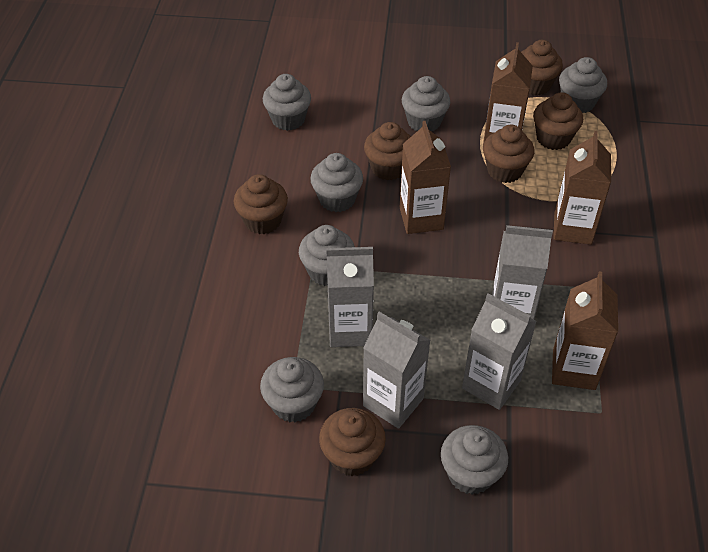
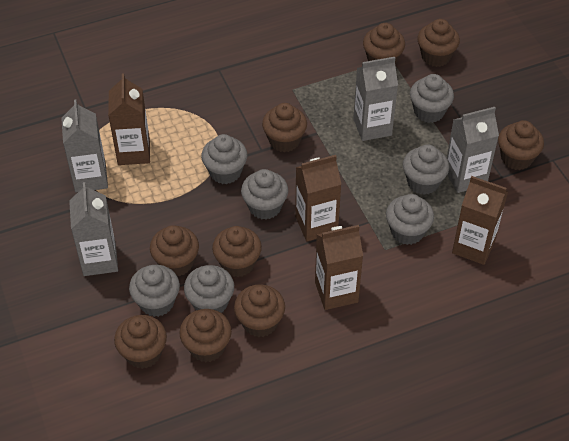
brown cupcake: 6 -> 9

